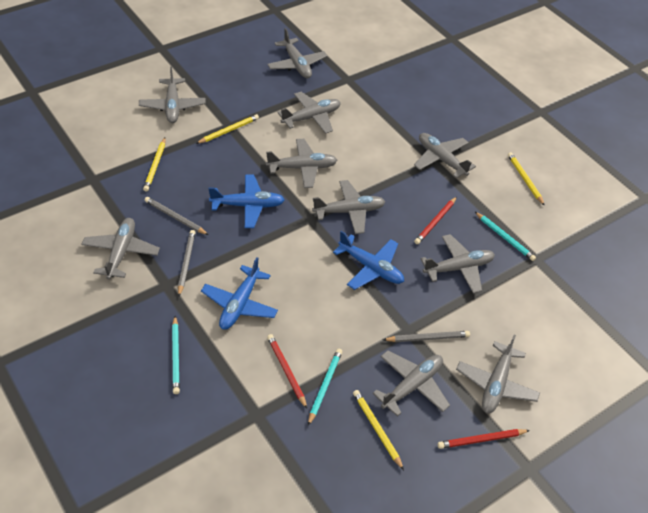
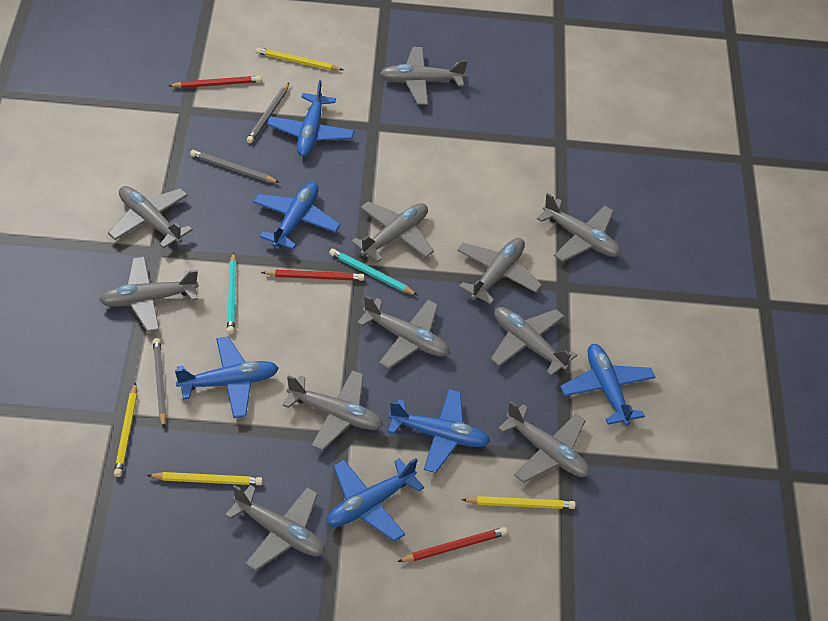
blue plane: 3 -> 6
grey plane: 10 -> 11
turquoise pencil: 3 -> 2

